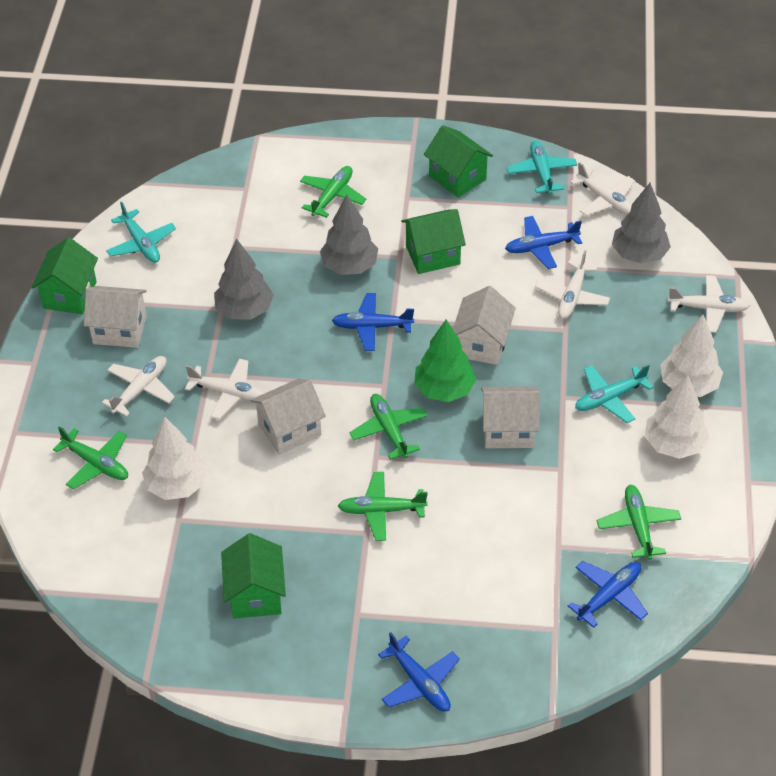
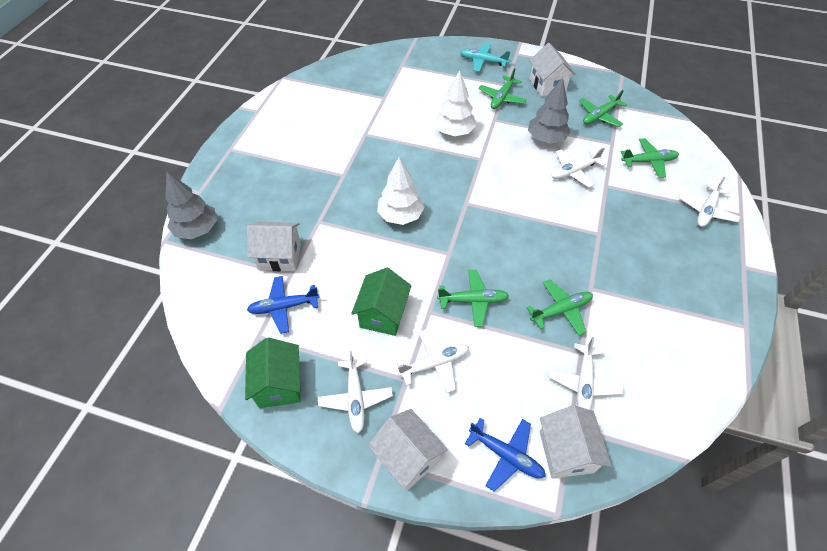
blue plane: 4 -> 2
green house: 4 -> 2
green tree: 1 -> 0
grey tree: 3 -> 2
turquoise plane: 3 -> 1
white tree: 3 -> 2

